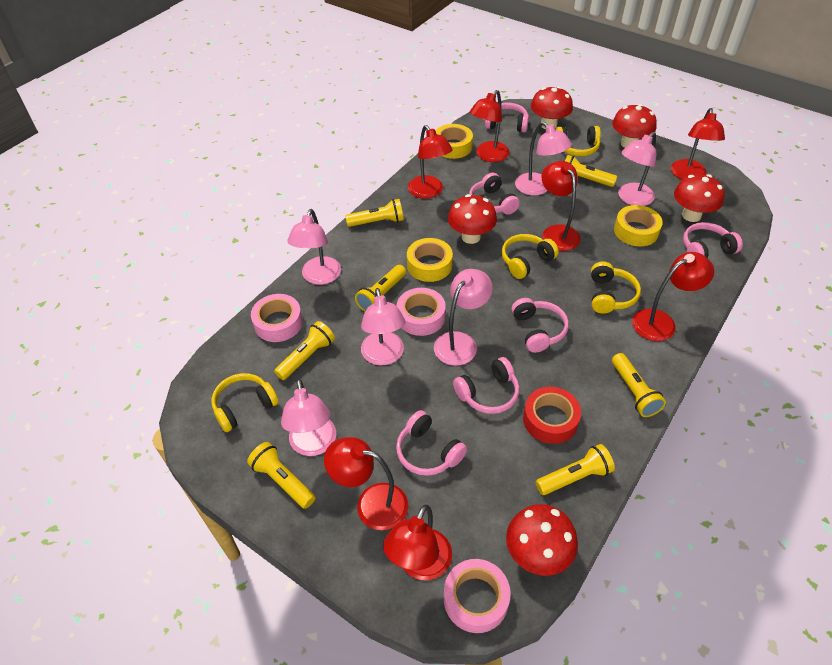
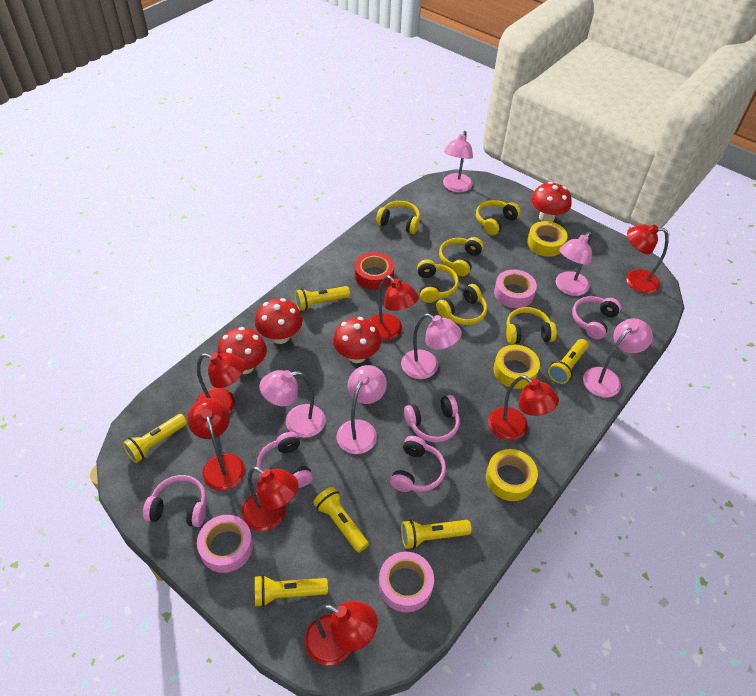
pink headphones: 6 -> 5
red mushroom: 5 -> 4
yellow flashlight: 7 -> 6
yellow headphones: 4 -> 6

